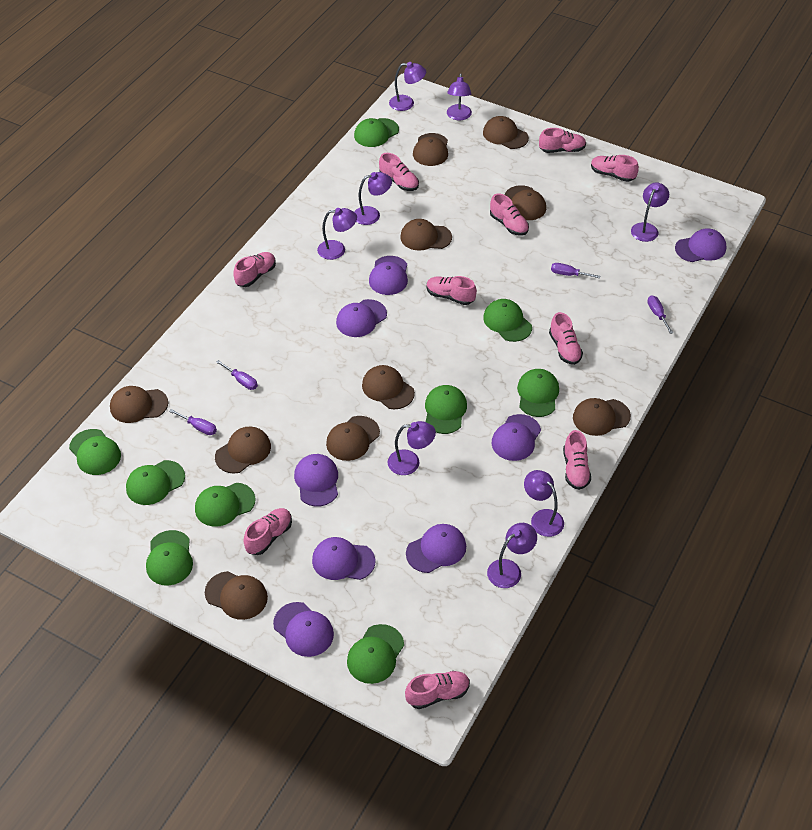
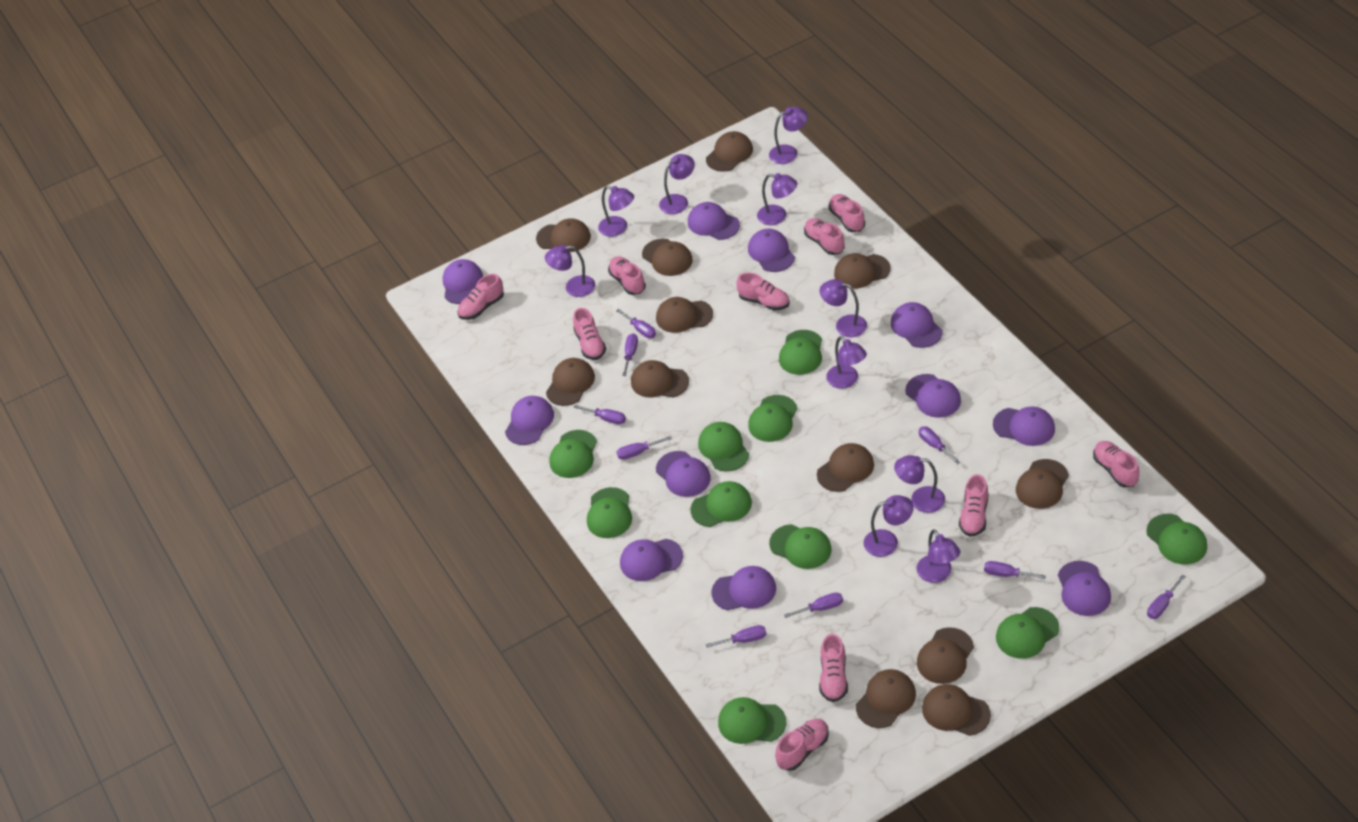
brown cap: 10 -> 12
green cap: 9 -> 10
purple cap: 8 -> 11
purple lamp: 8 -> 10
purple screwdriver: 4 -> 9

